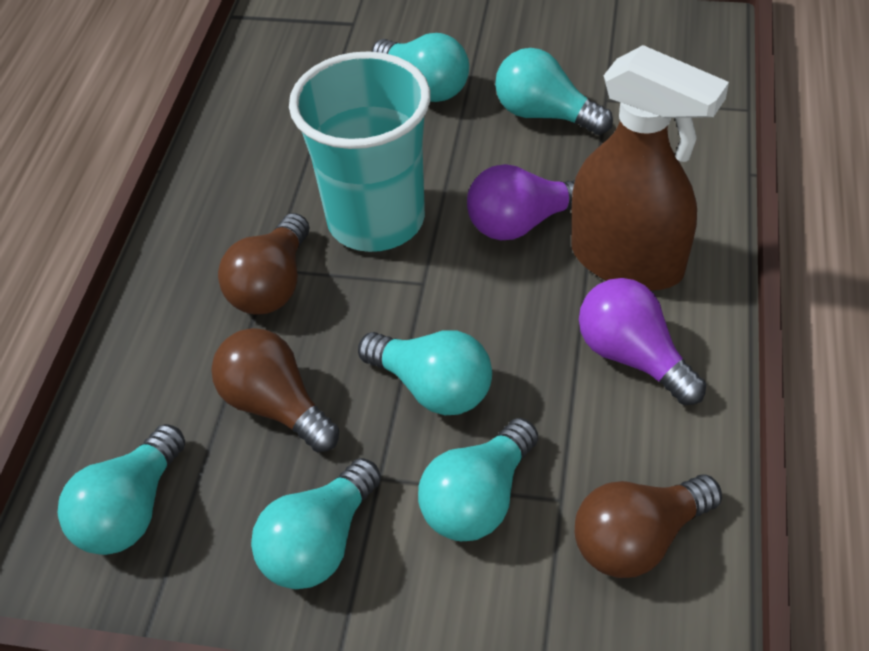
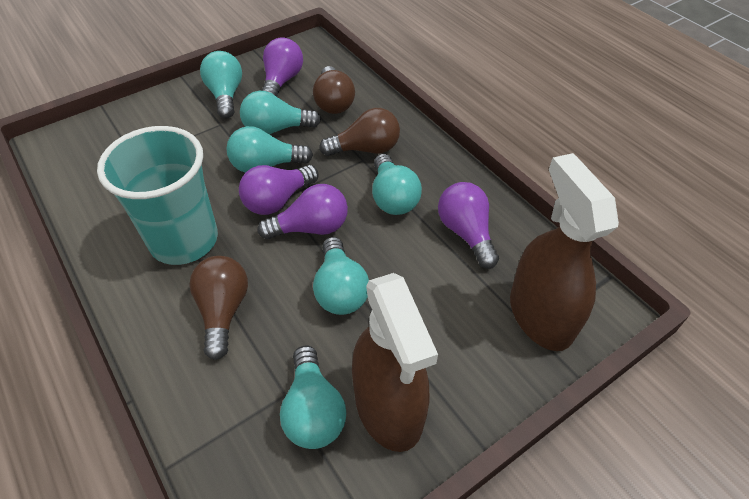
brown spray bottle: 1 -> 2
purple light bulb: 2 -> 4

